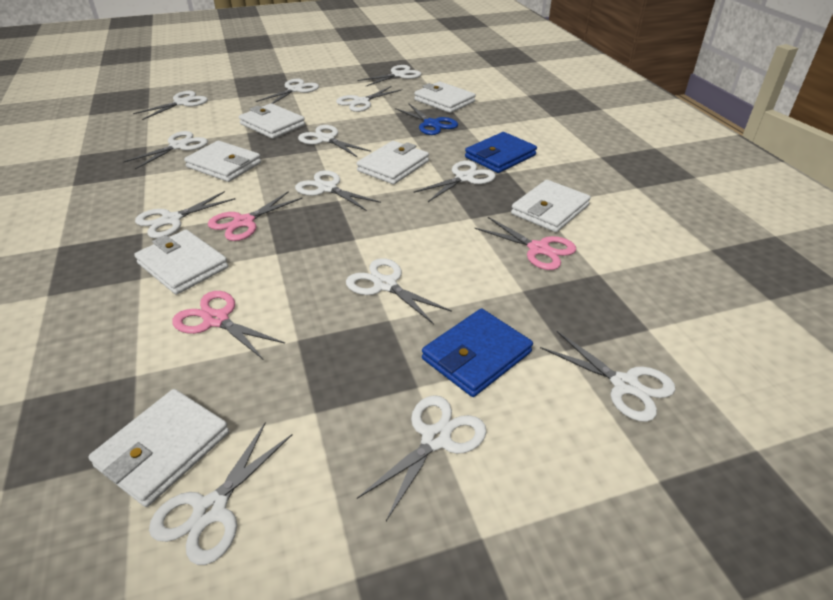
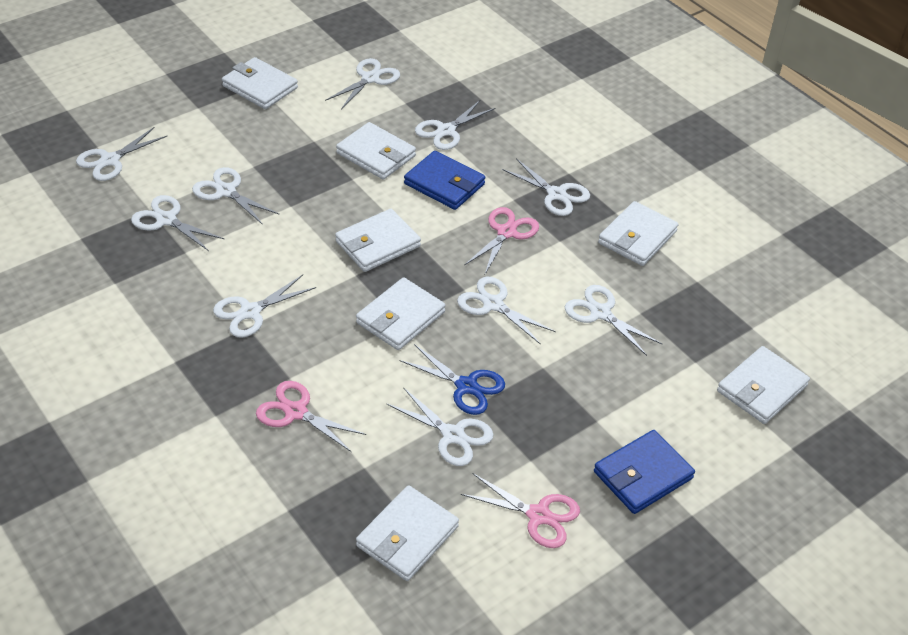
white scissors: 13 -> 10

